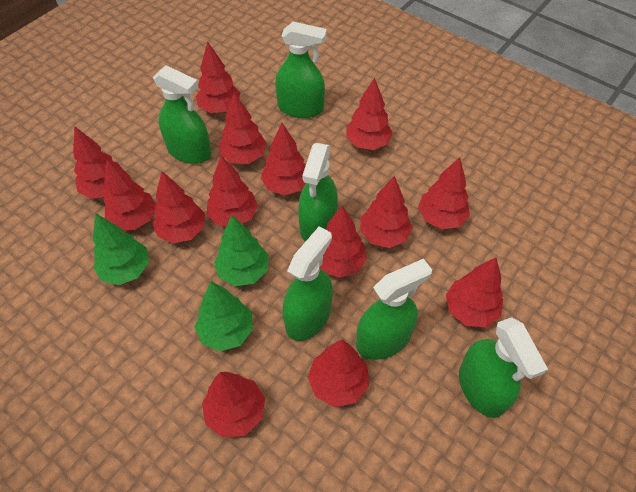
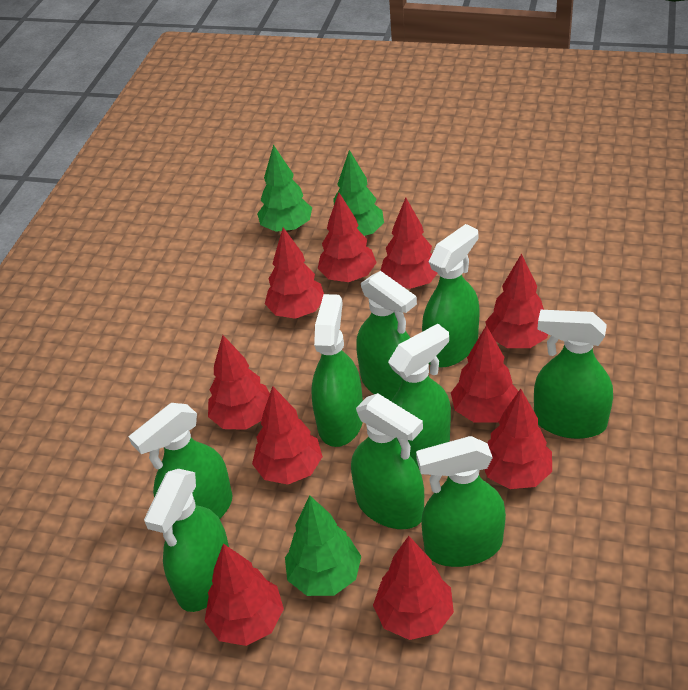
green spray bottle: 6 -> 9
red tree: 14 -> 10

